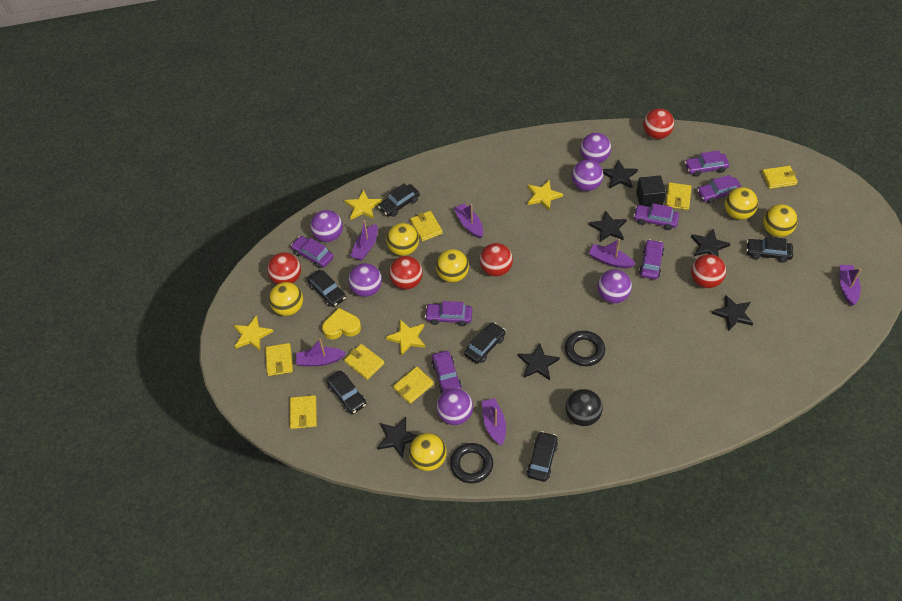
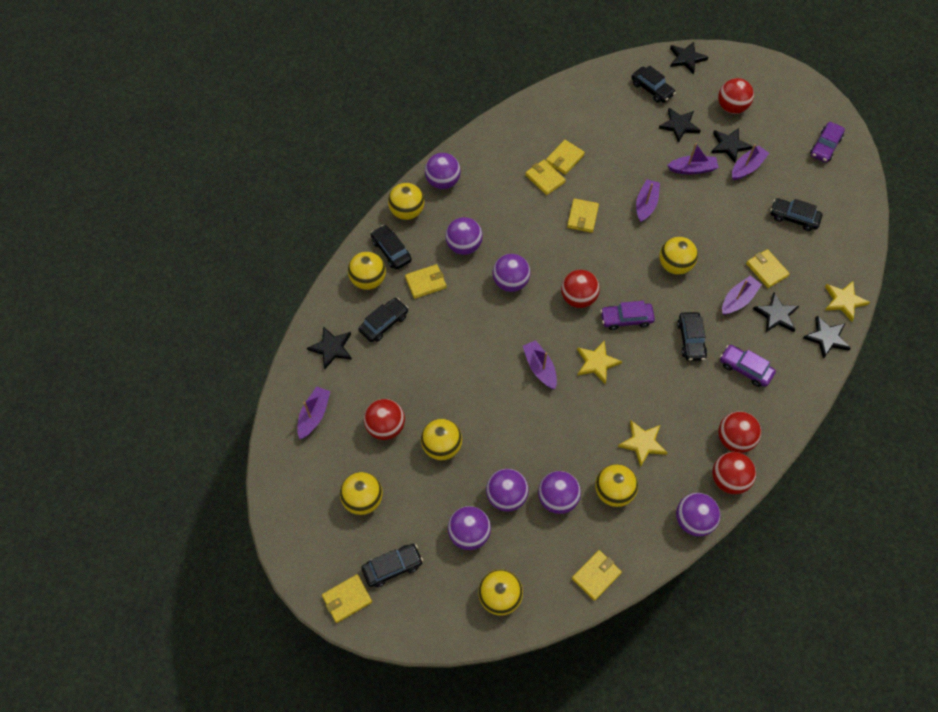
black ball: 1 -> 0
black cube: 1 -> 0
black ring: 2 -> 0
purple ball: 6 -> 7
purple car: 7 -> 3
yellow ball: 6 -> 7
yellow heart: 1 -> 0
yellow star: 4 -> 3

